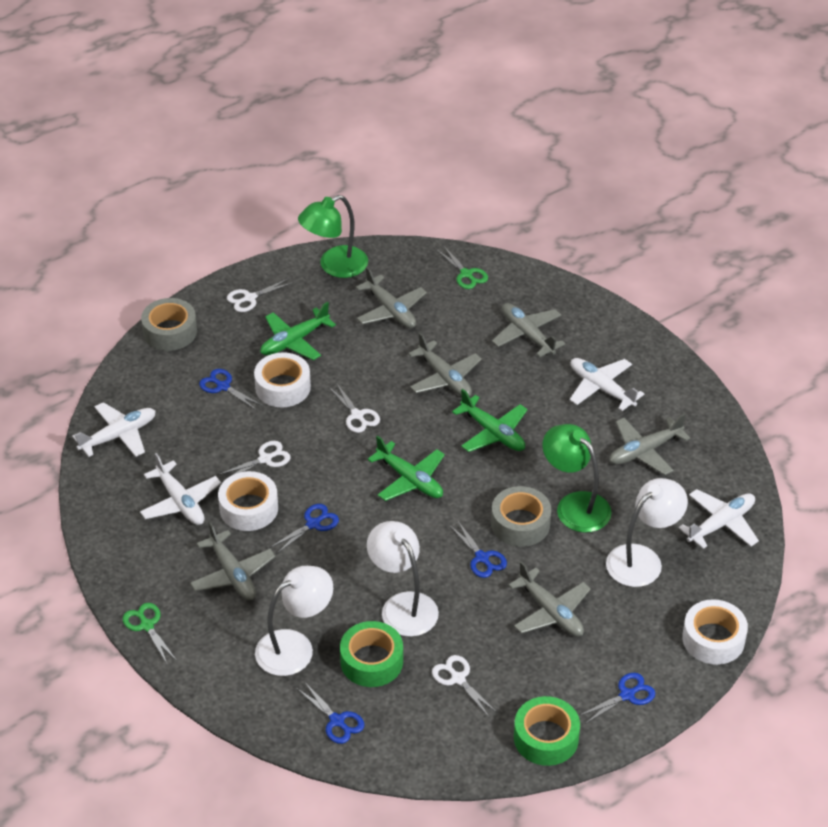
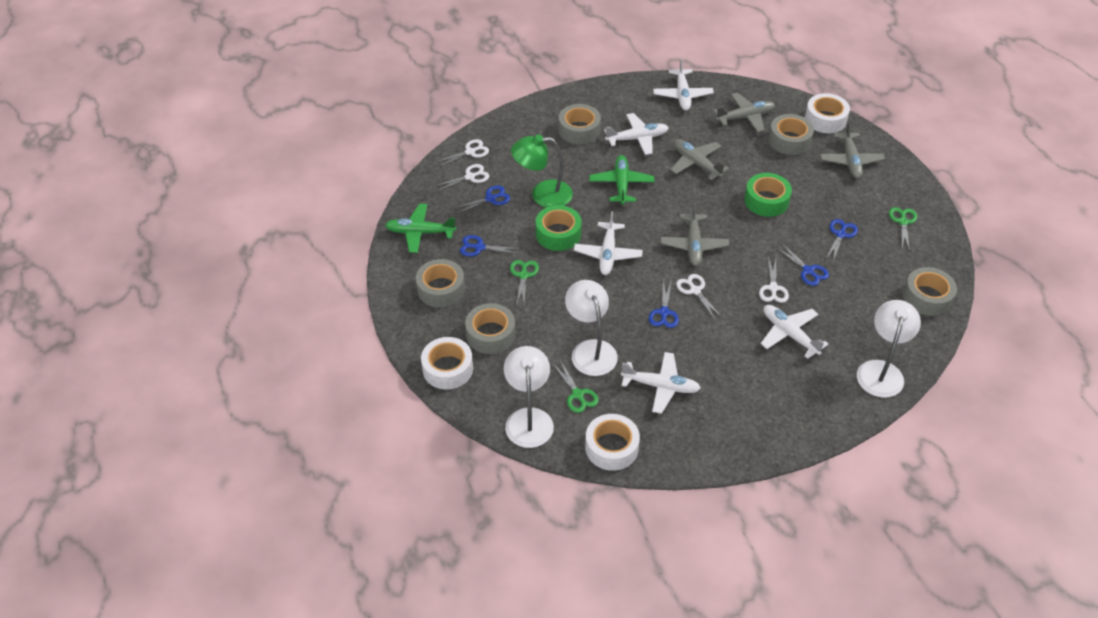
green lamp: 2 -> 1
green plane: 3 -> 2
green scissors: 2 -> 3
grey plane: 6 -> 4
grey tape: 2 -> 5
white plane: 4 -> 5

